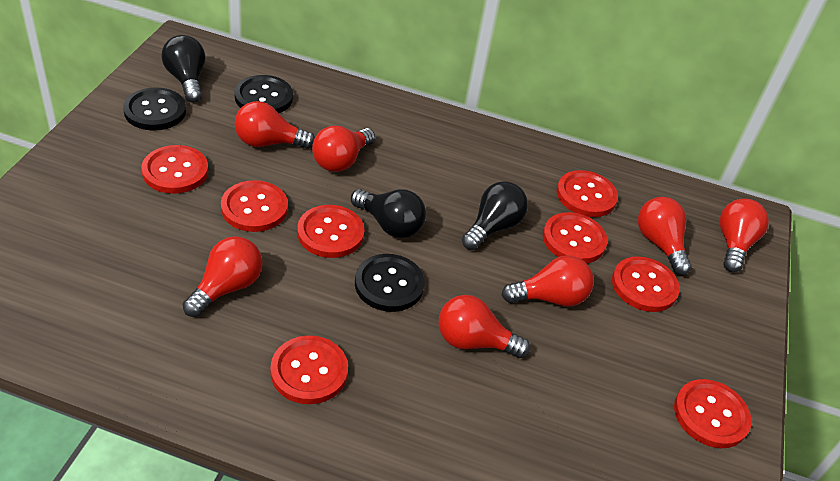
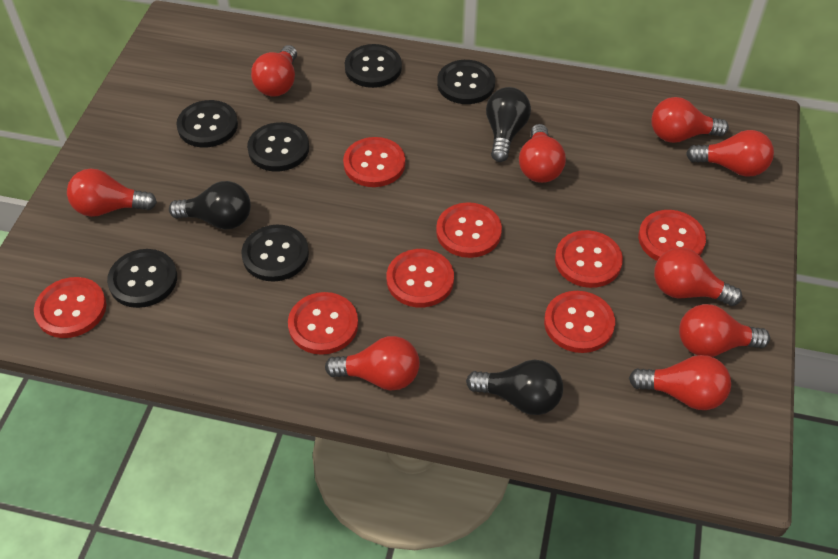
black button: 3 -> 6
red light bulb: 7 -> 9

